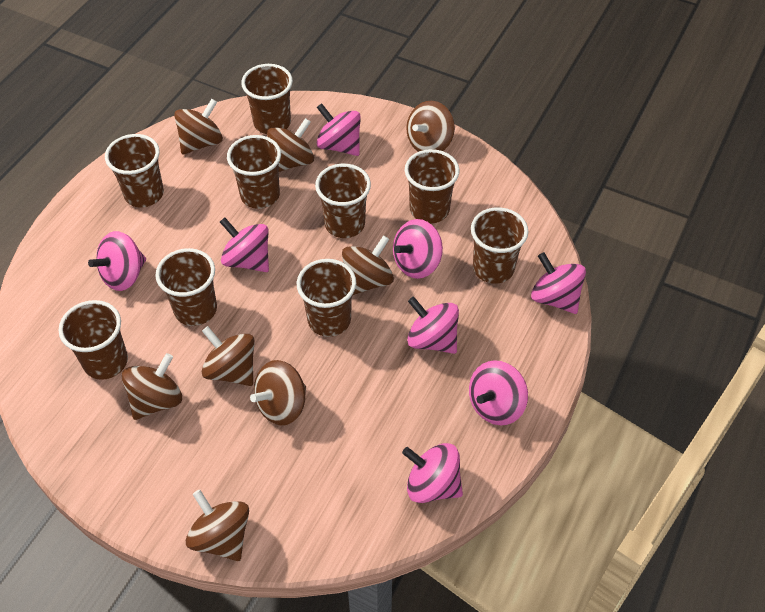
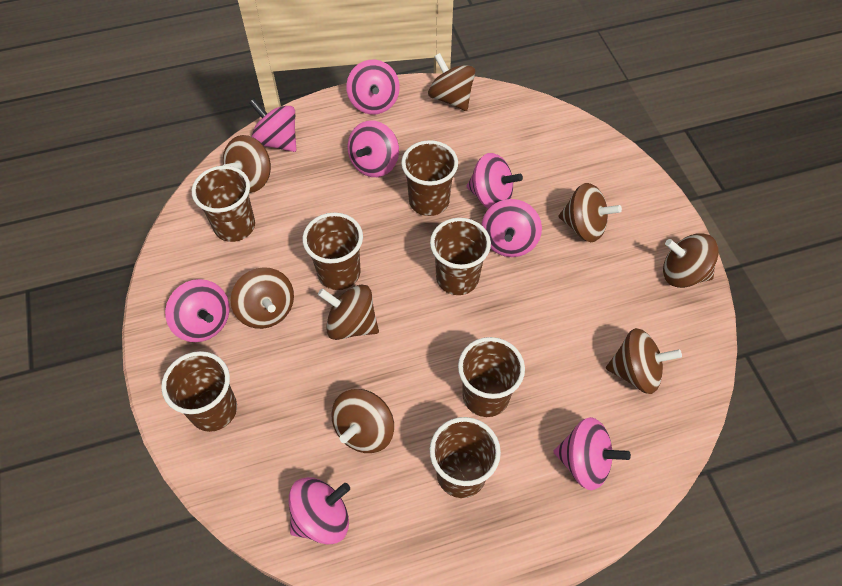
brown cup: 9 -> 7

